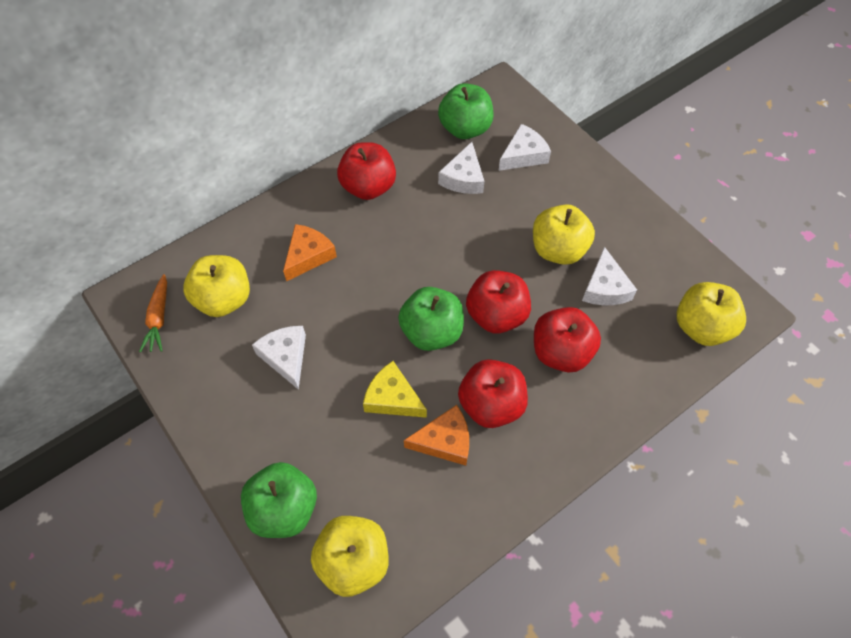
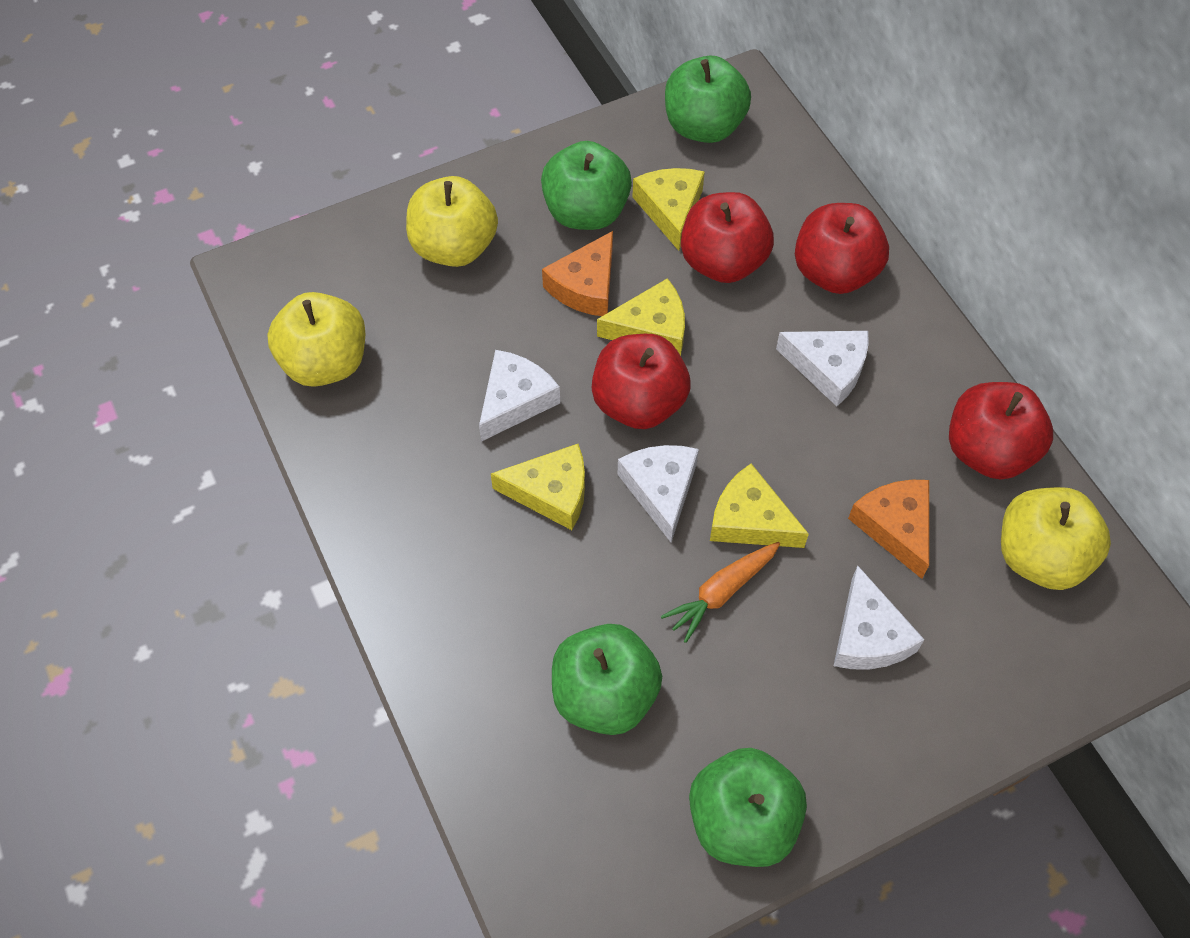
green apple: 3 -> 4
yellow apple: 4 -> 3
yellow cheese: 1 -> 4

